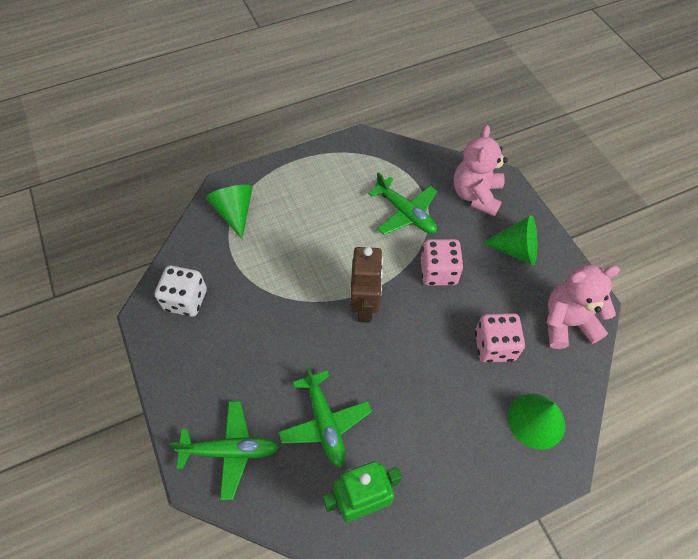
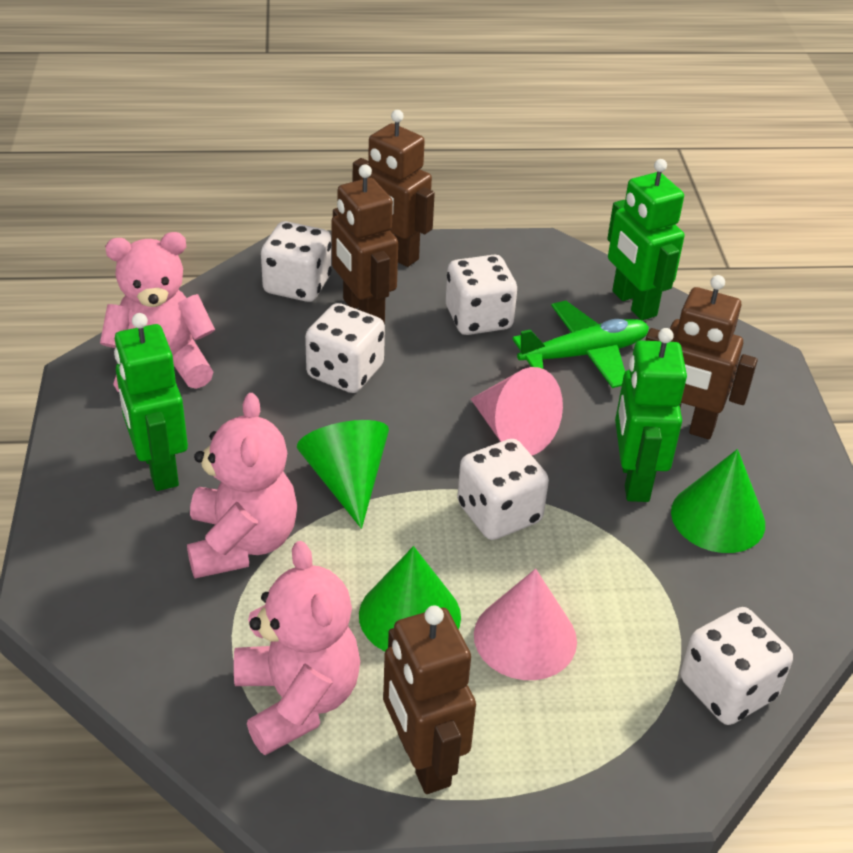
brown robot: 1 -> 4
green plane: 3 -> 1
green robot: 1 -> 3
pink cone: 0 -> 2
pink dice: 2 -> 0
pink teddy bear: 2 -> 3
white dice: 1 -> 5

